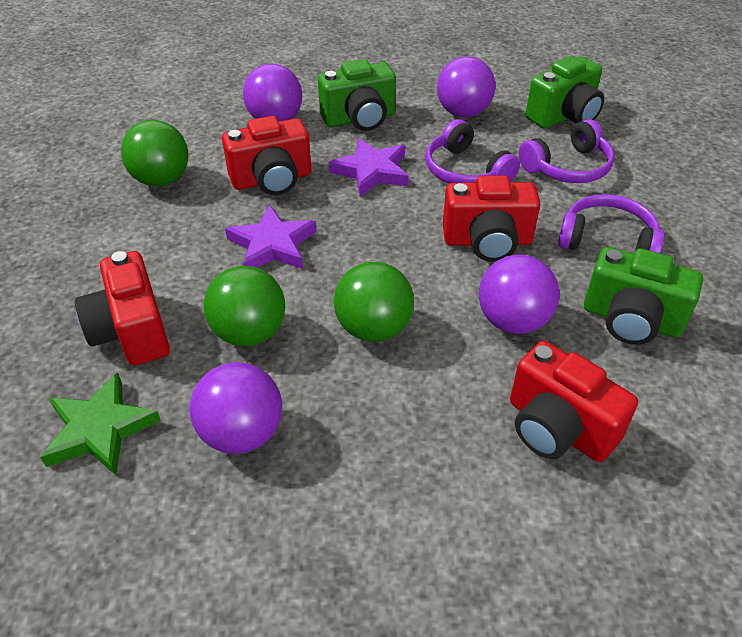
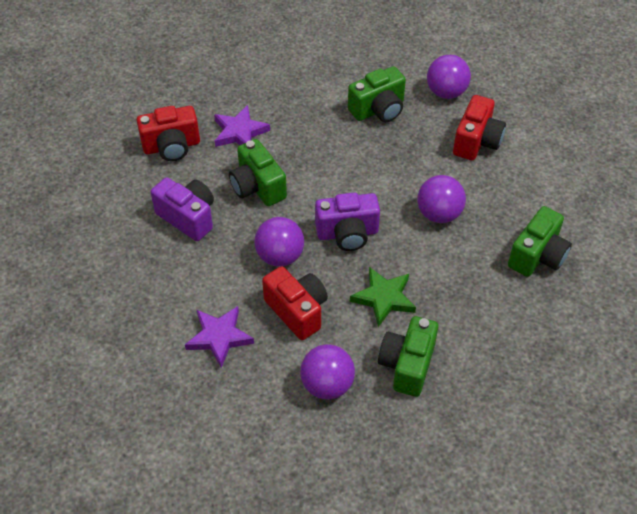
green ball: 3 -> 0
green camera: 3 -> 4
purple camera: 0 -> 2
purple headphones: 3 -> 0
red camera: 4 -> 3

